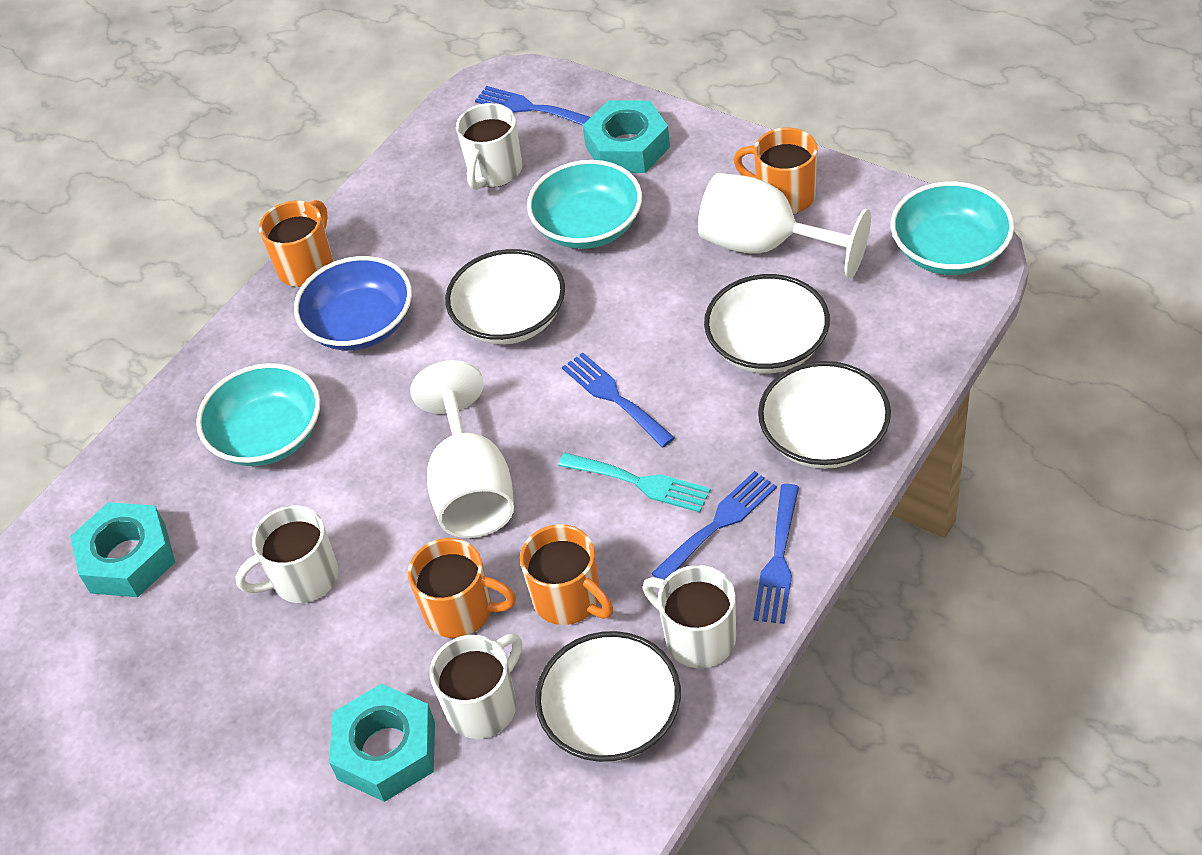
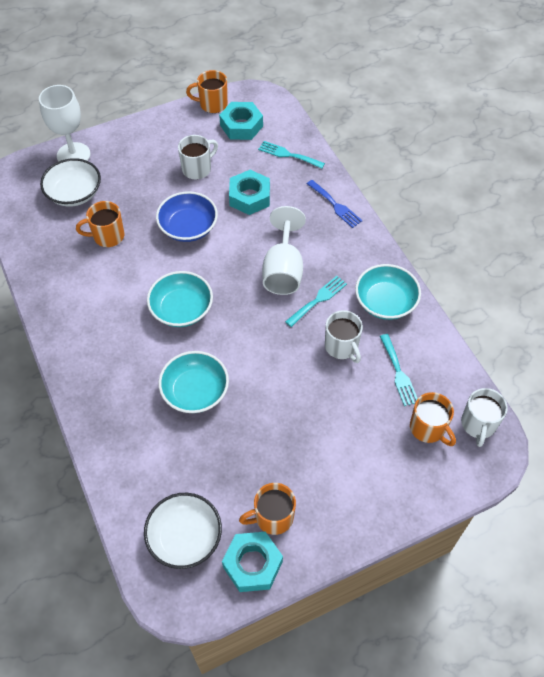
blue fork: 4 -> 1
turquoise fork: 1 -> 3
white bowl: 4 -> 2
white mug: 4 -> 3

